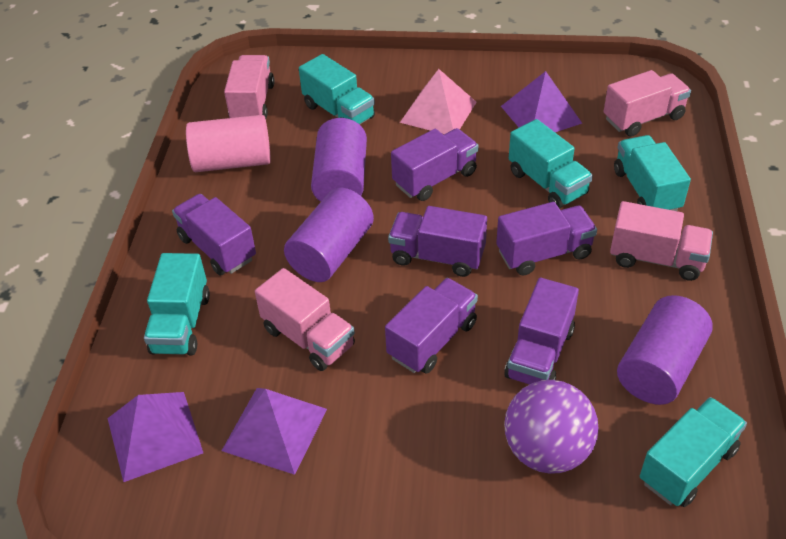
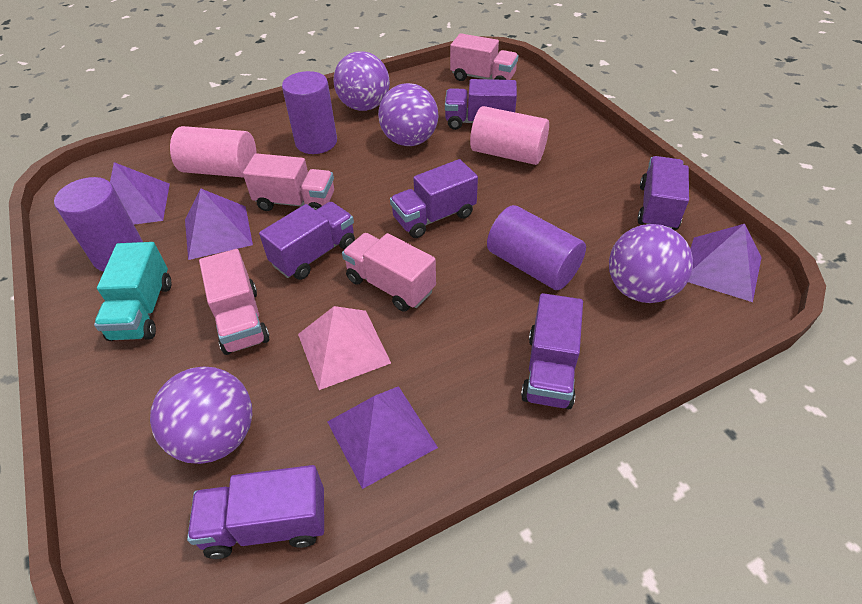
pink cylinder: 1 -> 2
purple ball: 1 -> 4
purple pyramid: 3 -> 4
turquoise truck: 5 -> 1

